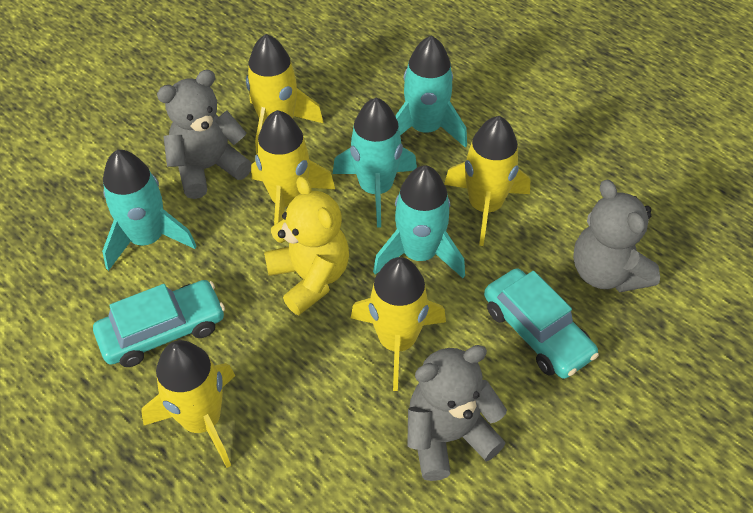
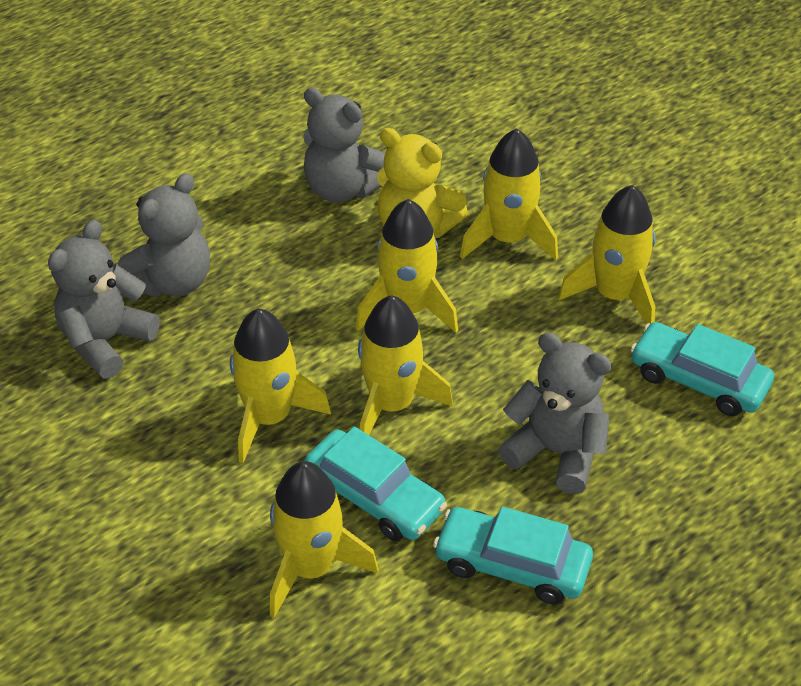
grey teddy bear: 3 -> 4
turquoise car: 2 -> 3
turquoise rocket: 4 -> 0
yellow rocket: 5 -> 6

